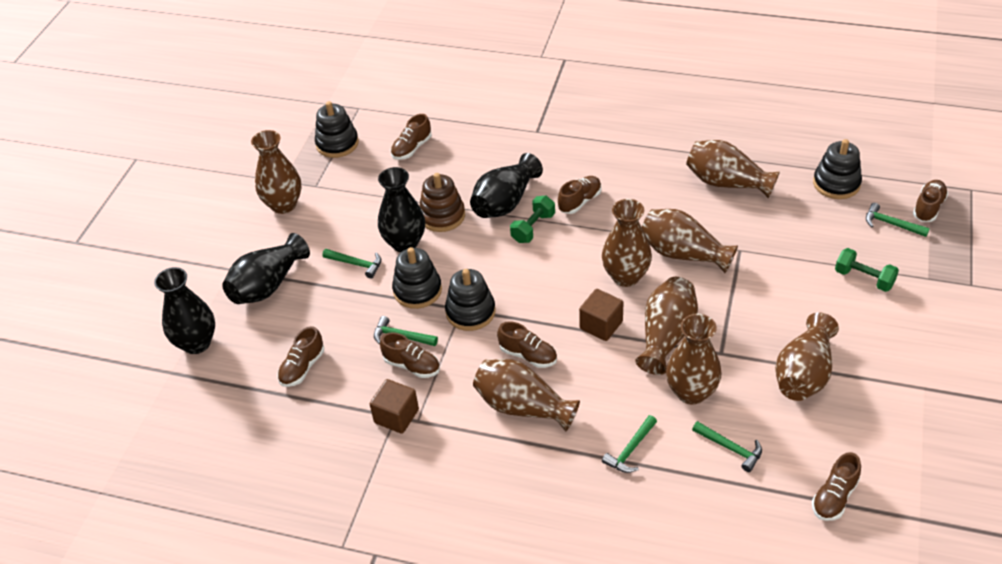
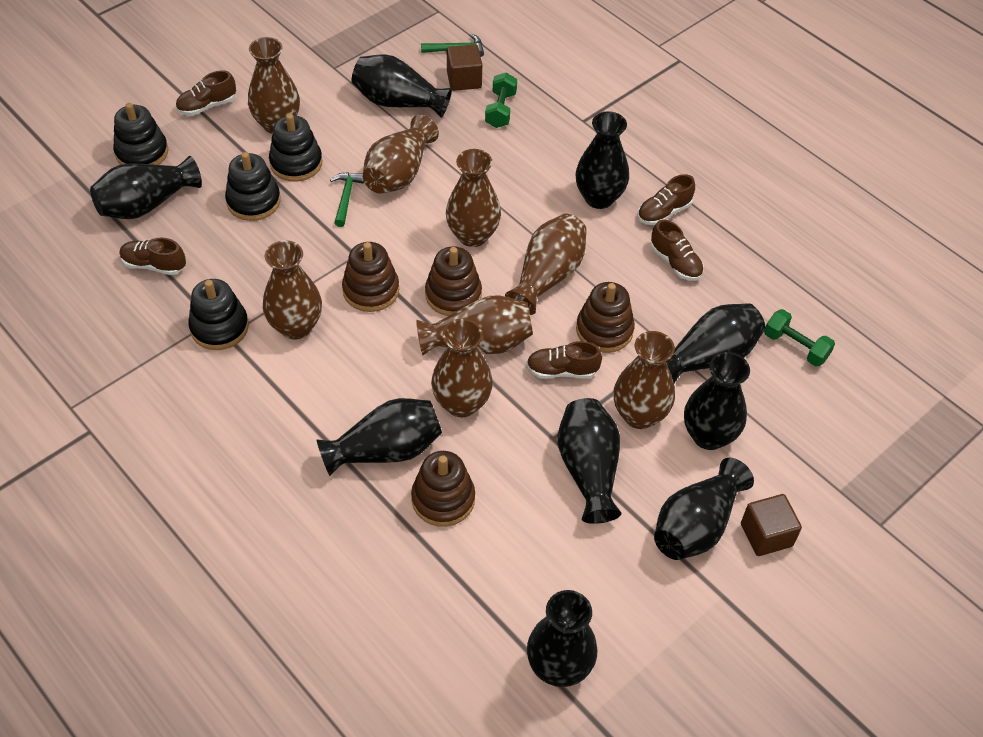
black vase: 4 -> 9
brown shoe: 7 -> 5
brown stacking toy: 1 -> 4
green hammer: 5 -> 2

